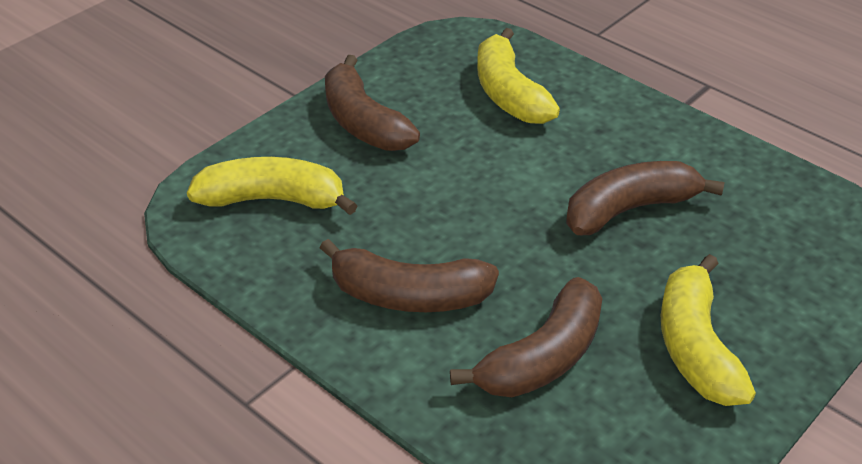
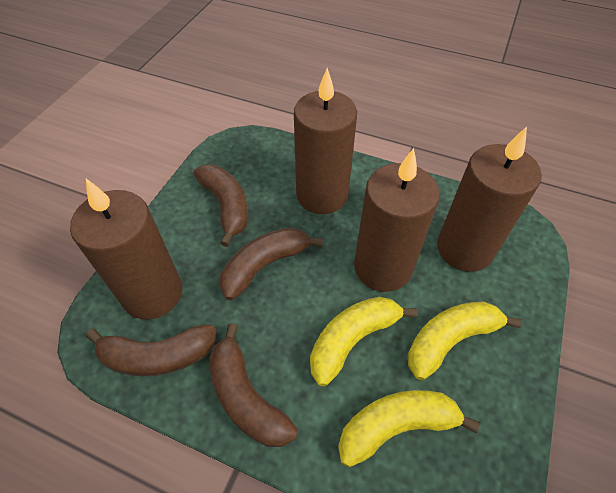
brown candle: 0 -> 4

